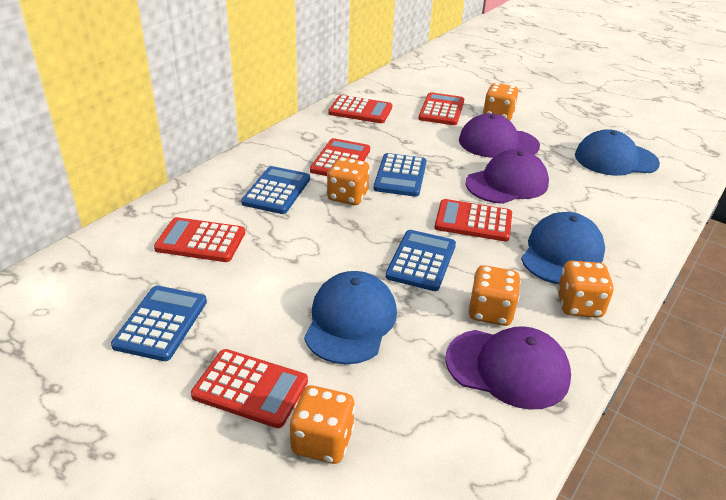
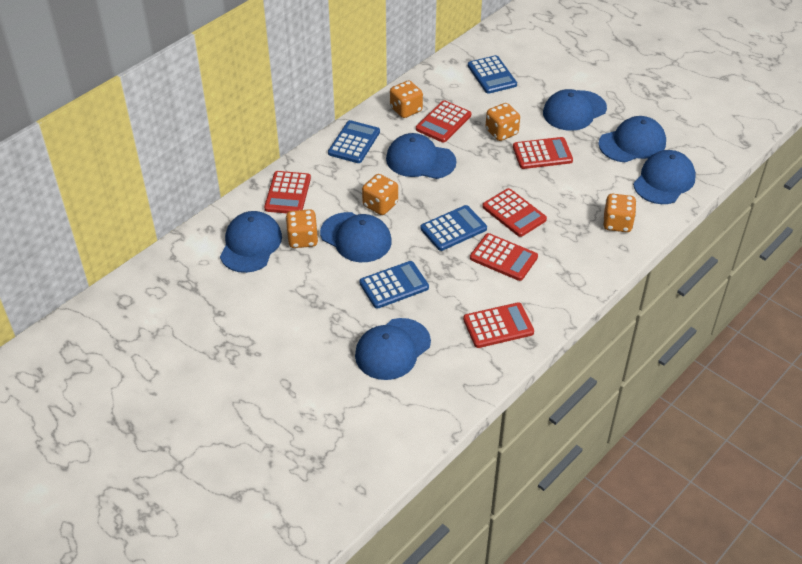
blue cap: 3 -> 7
purple cap: 3 -> 0

